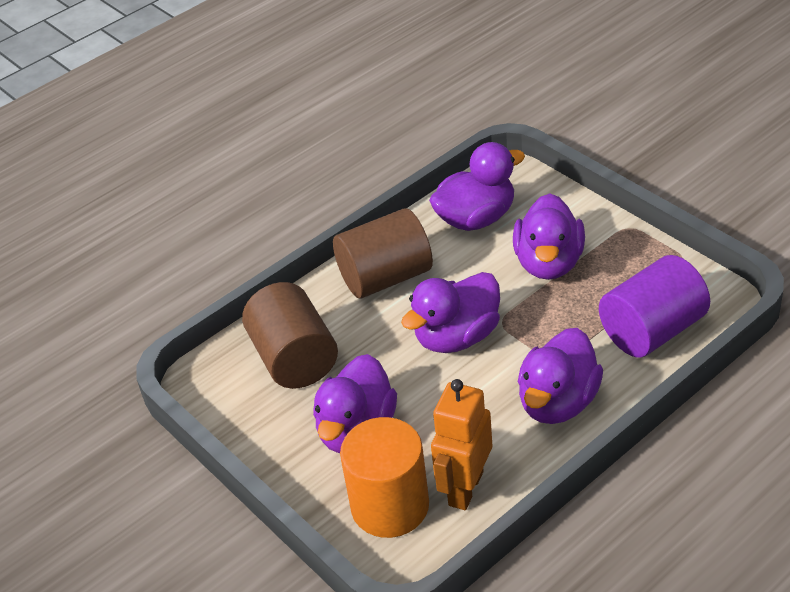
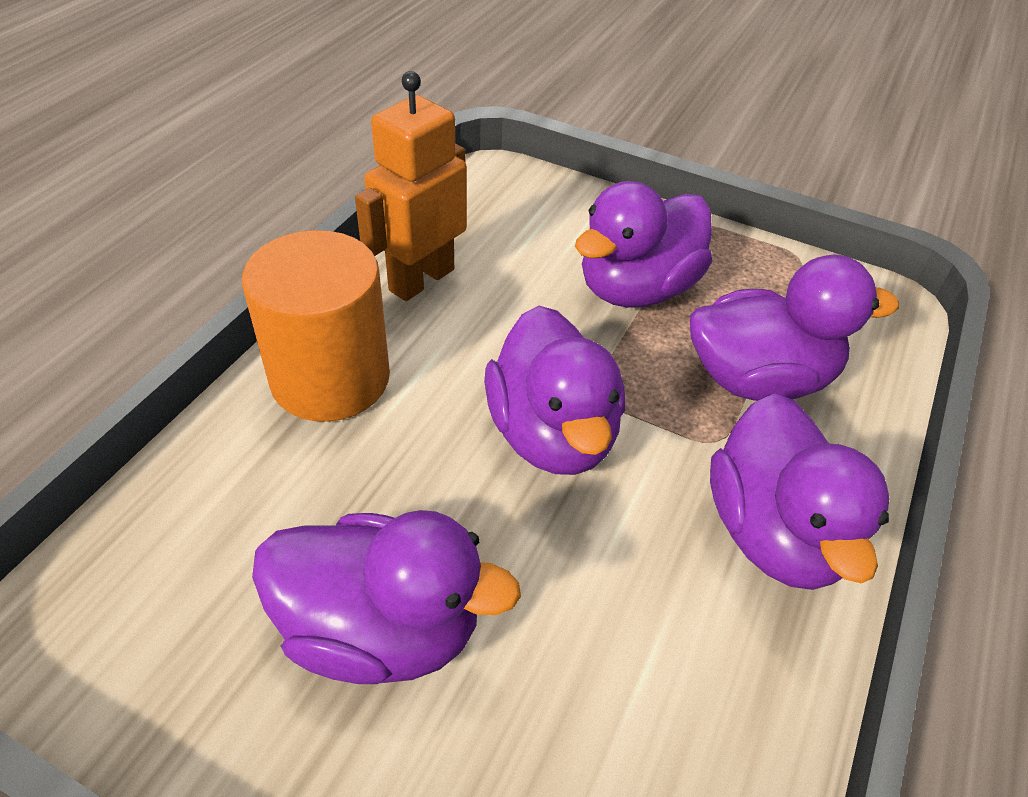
brown cylinder: 2 -> 0
purple cylinder: 1 -> 0

